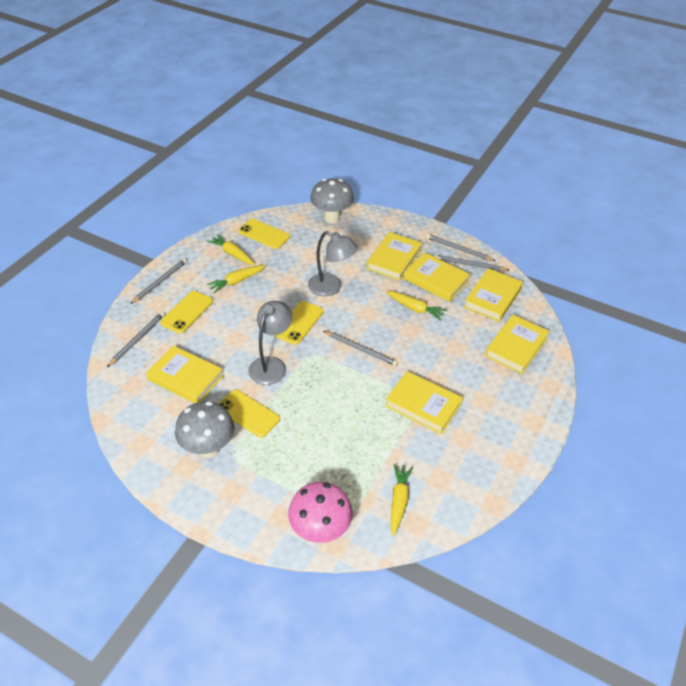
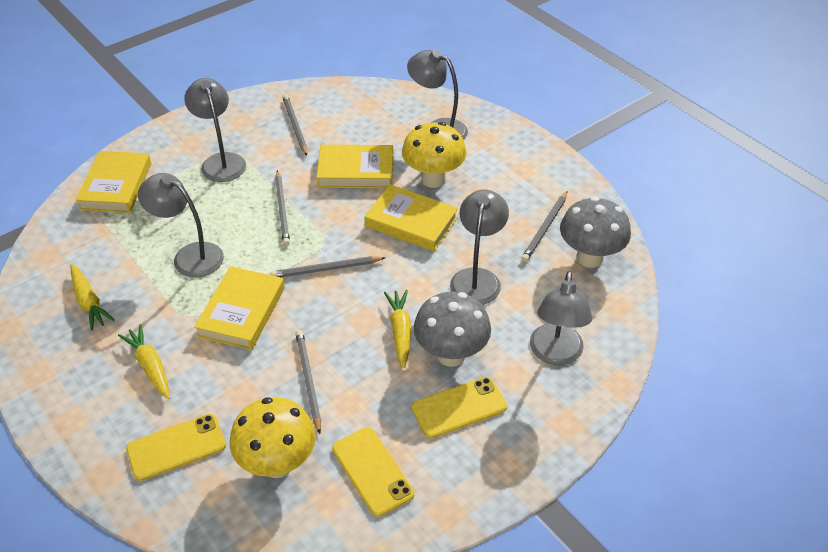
grey lamp: 2 -> 5
pink mushroom: 1 -> 0
yellow book: 6 -> 4
yellow carrot: 4 -> 3
yellow mushroom: 0 -> 2
yellow phone: 4 -> 3

